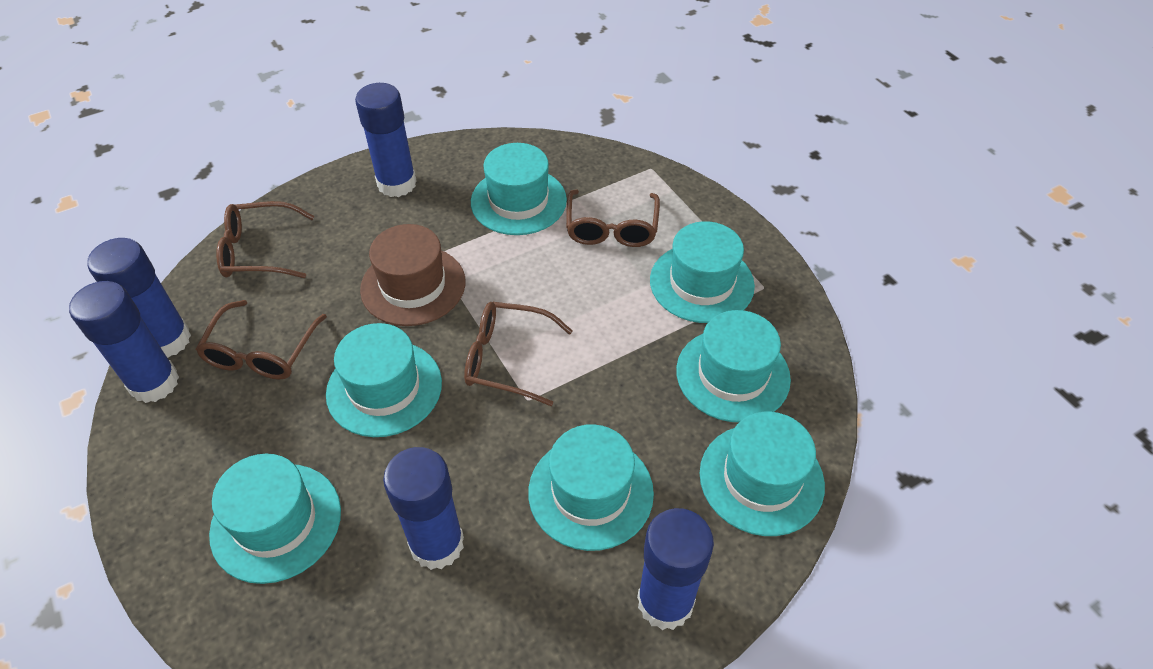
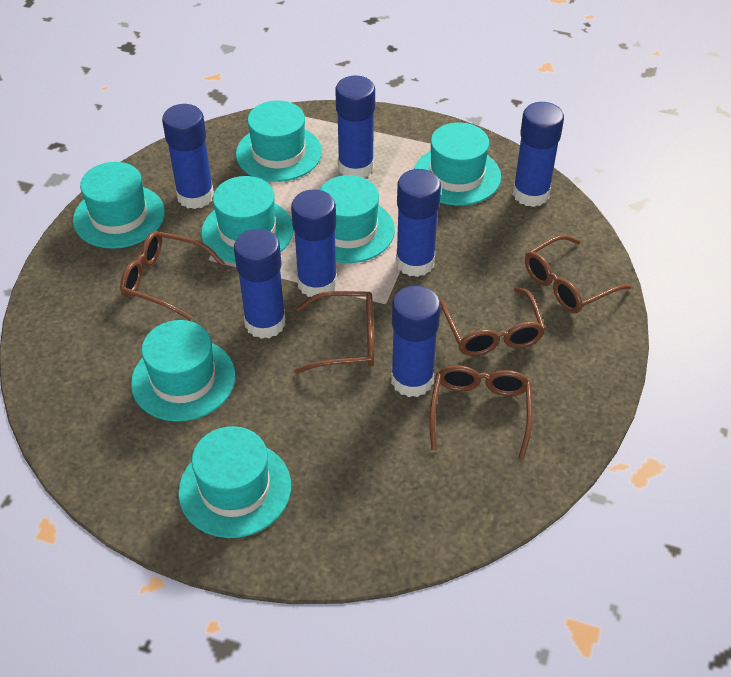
blue glue stick: 5 -> 7
brown glasses: 4 -> 5
brown hat: 1 -> 0

